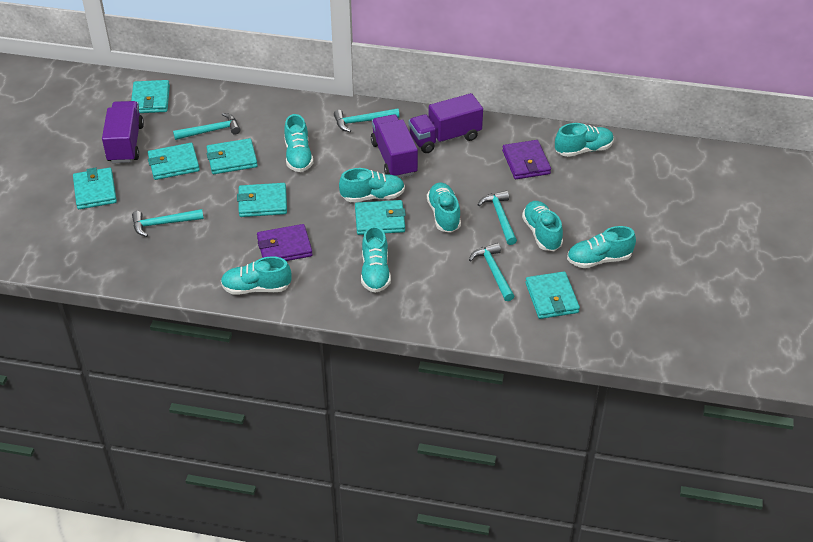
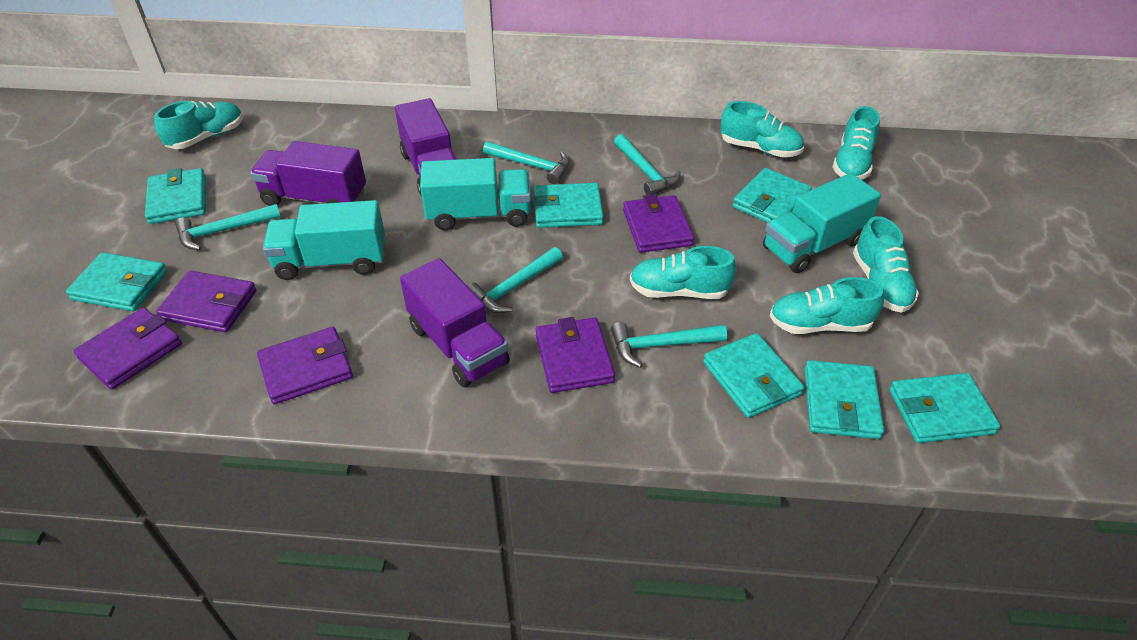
purple wallet: 2 -> 5
turquoise shoe: 8 -> 6
turquoise truck: 0 -> 3

